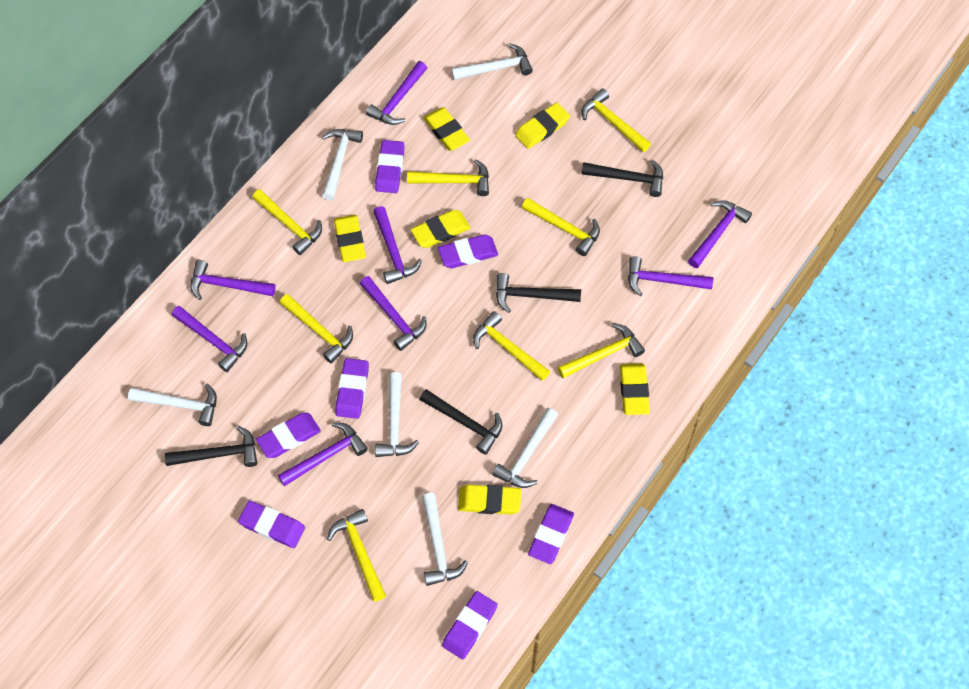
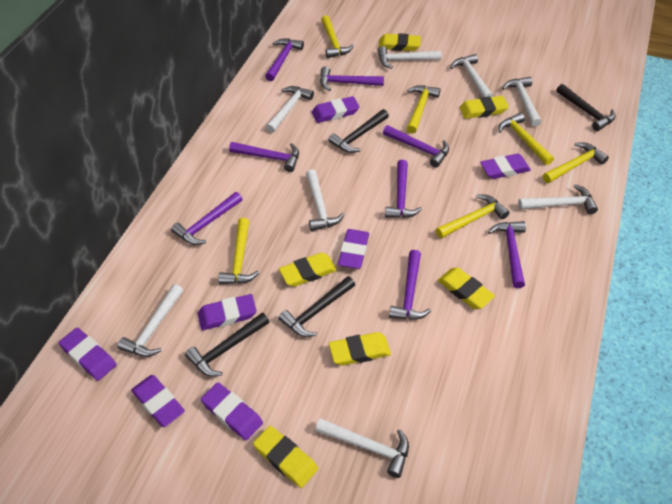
white hammer: 6 -> 8
yellow hammer: 8 -> 6

